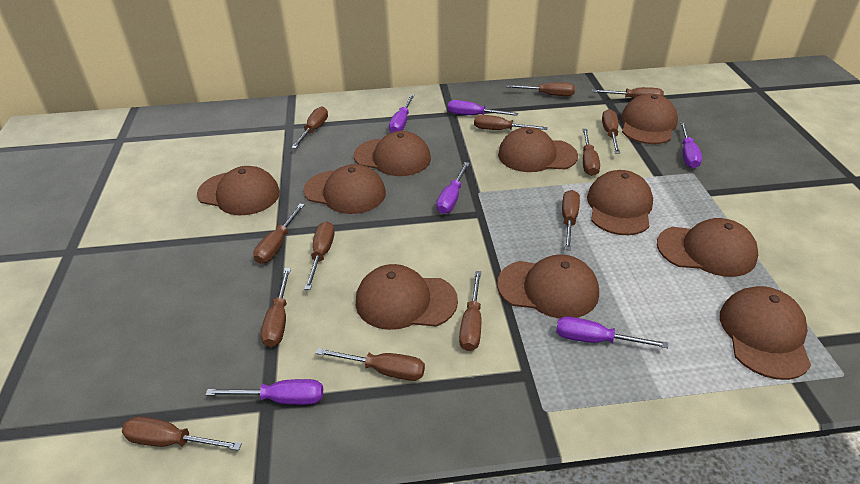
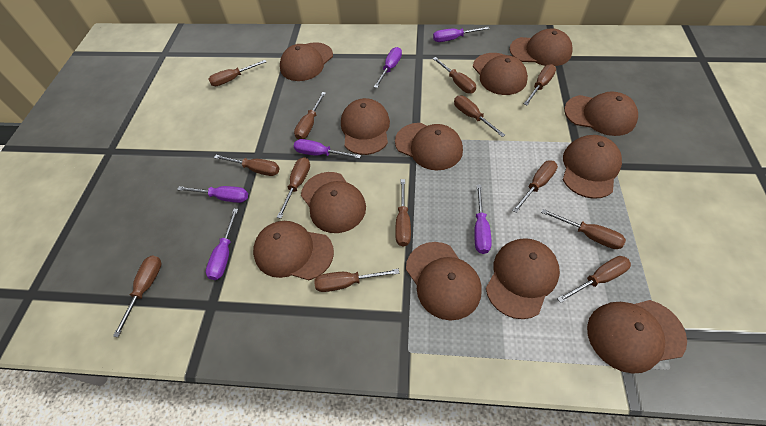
brown cap: 10 -> 12

